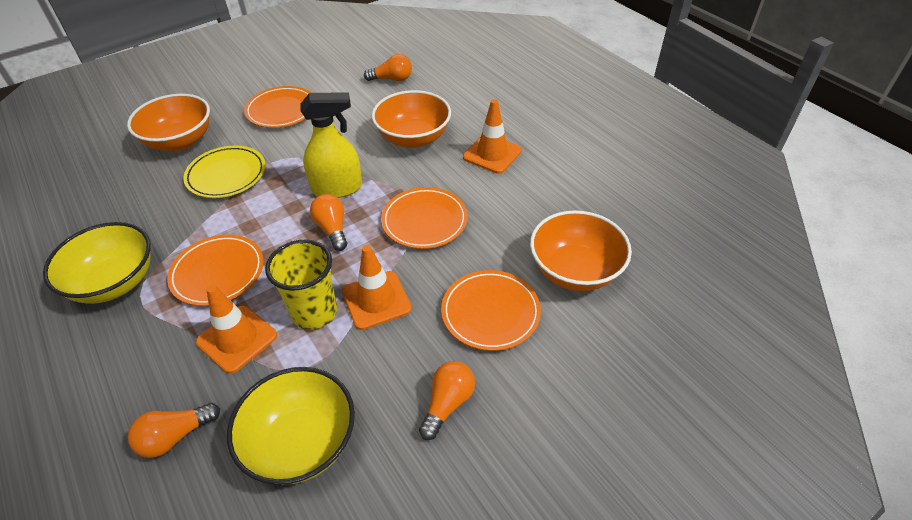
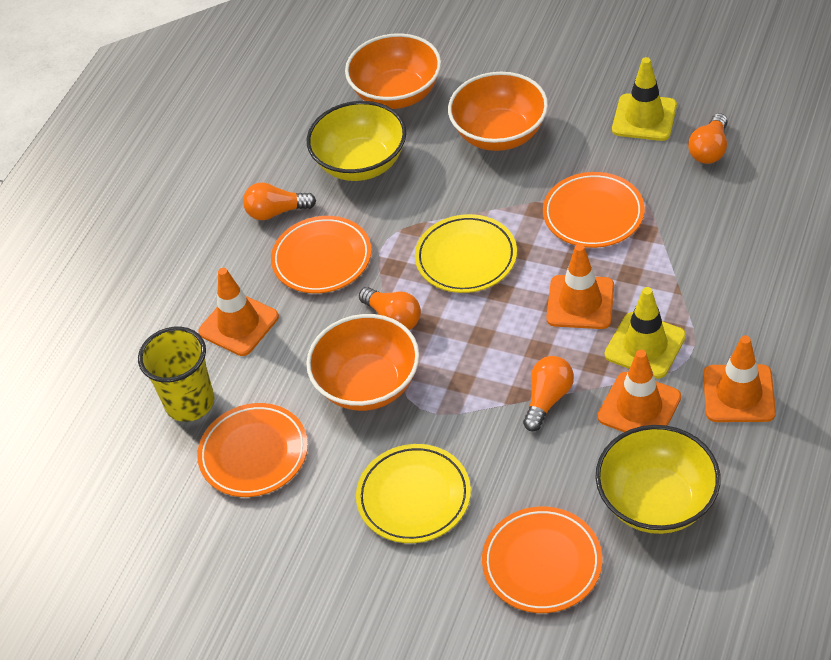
orange traffic cone: 3 -> 4
yellow plate: 1 -> 2
yellow spray bottle: 1 -> 0
yellow traffic cone: 0 -> 2

